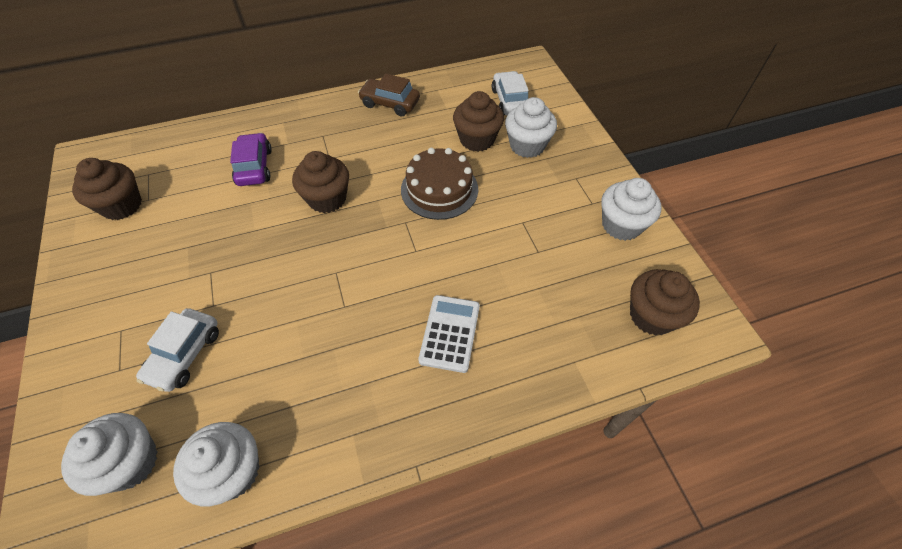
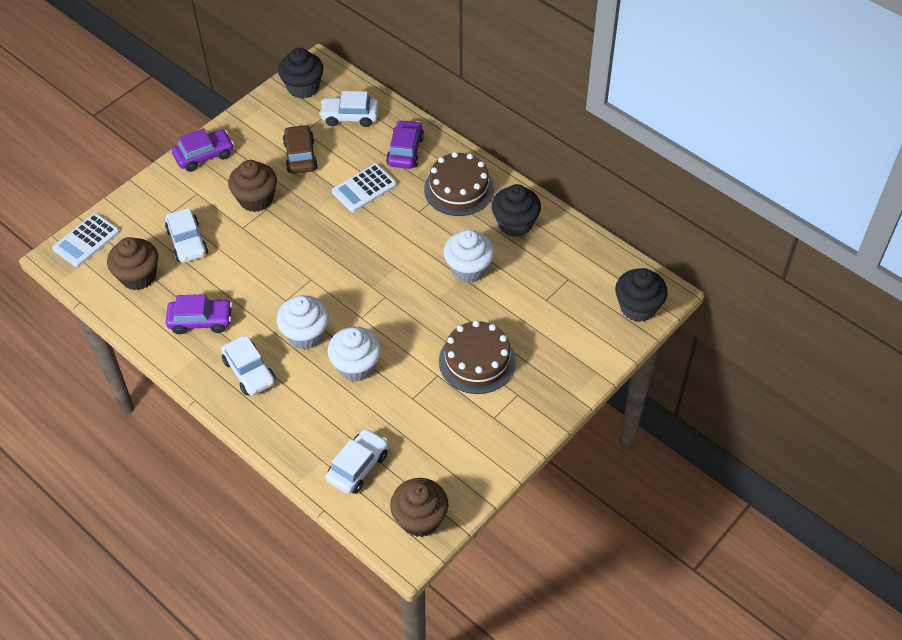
black cupcake: 0 -> 3
brown cake: 1 -> 2
brown cupcake: 4 -> 3
purple car: 1 -> 3
white calculator: 1 -> 2
white car: 2 -> 4
white cupcake: 4 -> 3

